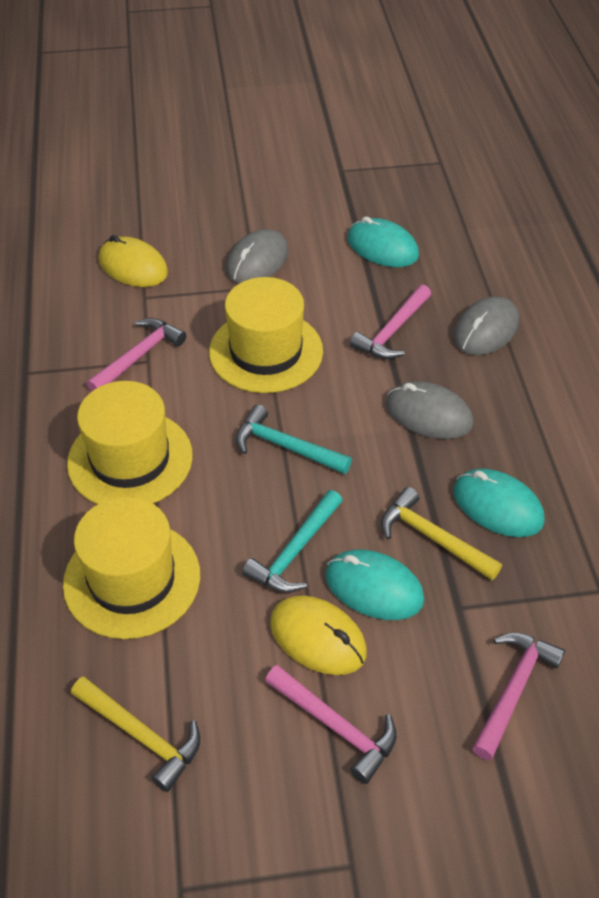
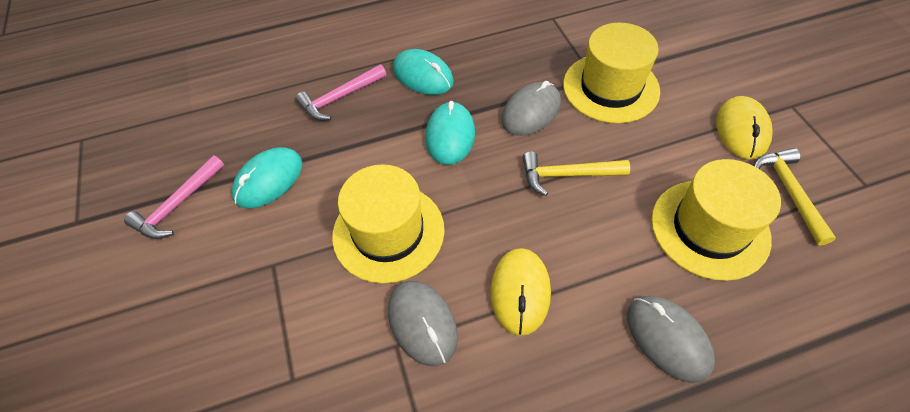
pink hammer: 4 -> 2
turquoise hammer: 2 -> 0

